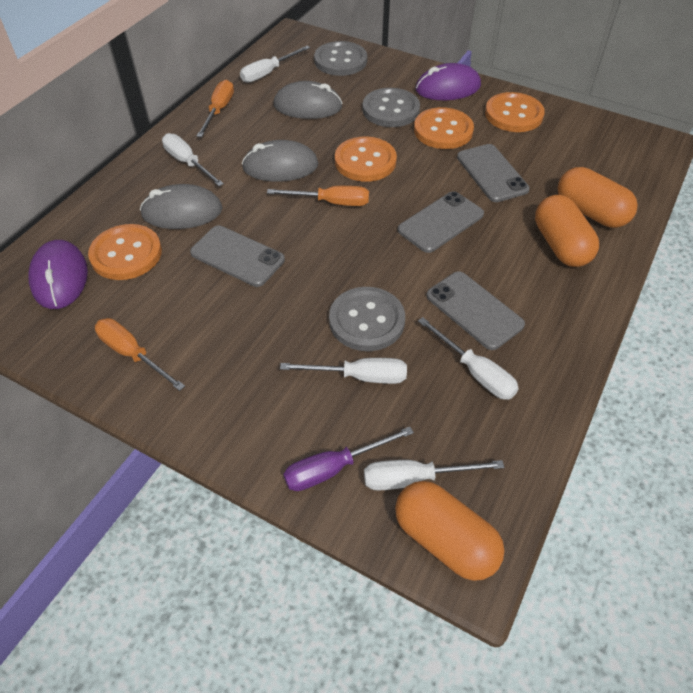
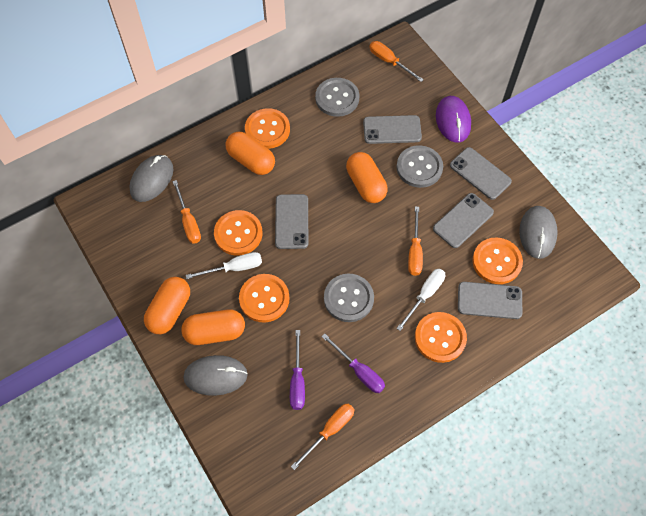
grey phone: 4 -> 5
orange button: 4 -> 5
orange capsule: 3 -> 4
orange screwdriver: 3 -> 4
purple mouse: 2 -> 1
purple screwdriver: 1 -> 2
white screwdriver: 5 -> 2

